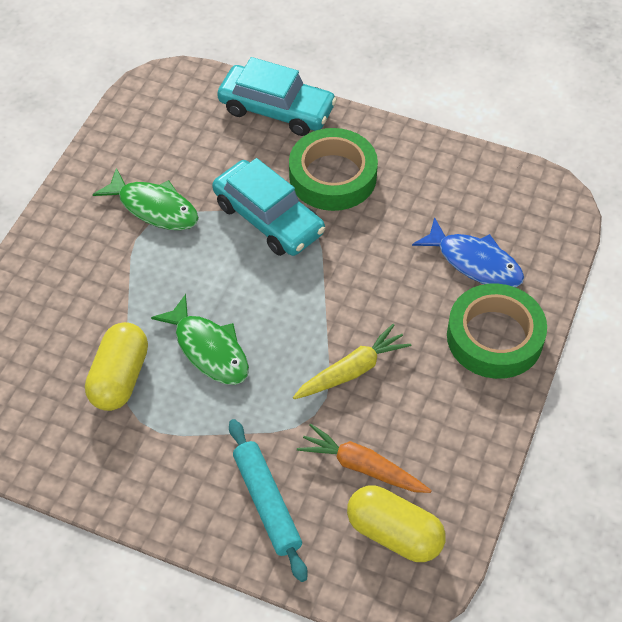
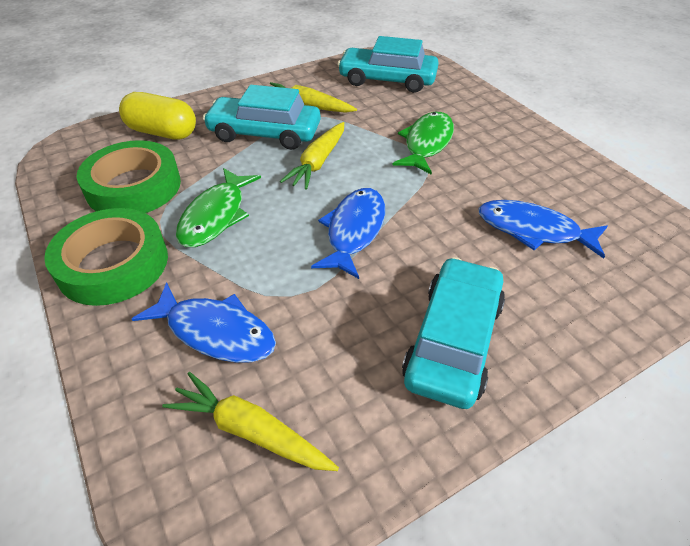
blue fish: 1 -> 3
orange carrot: 1 -> 0
turquoise car: 2 -> 3
turquoise rolling pin: 1 -> 0
yellow capsule: 2 -> 1
yellow carrot: 1 -> 3

